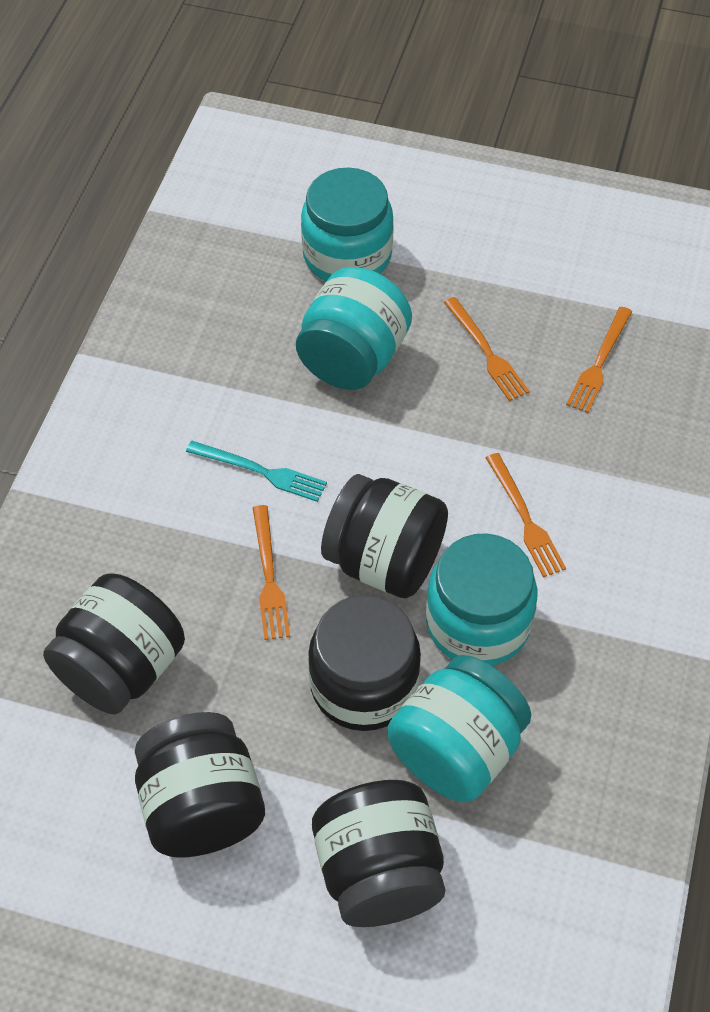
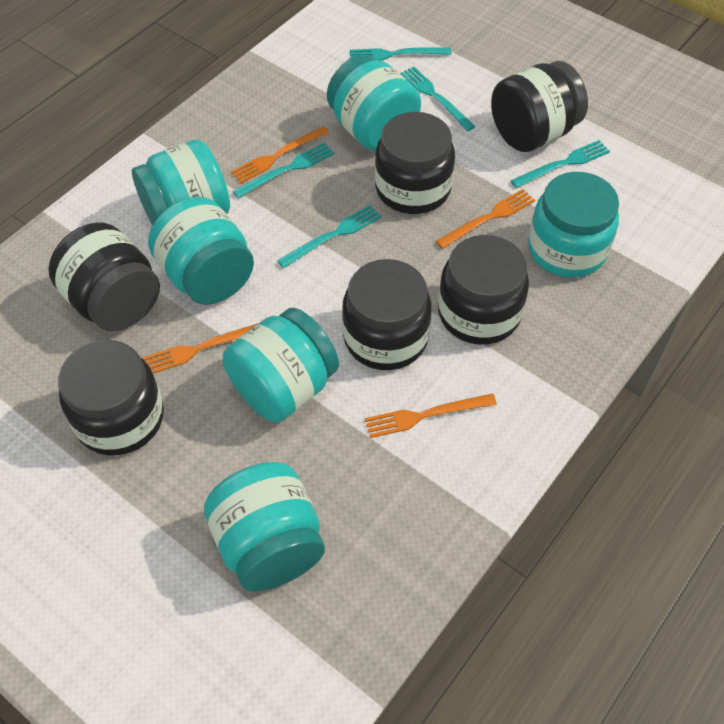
black jar: 5 -> 6
turquoise fork: 1 -> 5
turquoise jar: 4 -> 6

